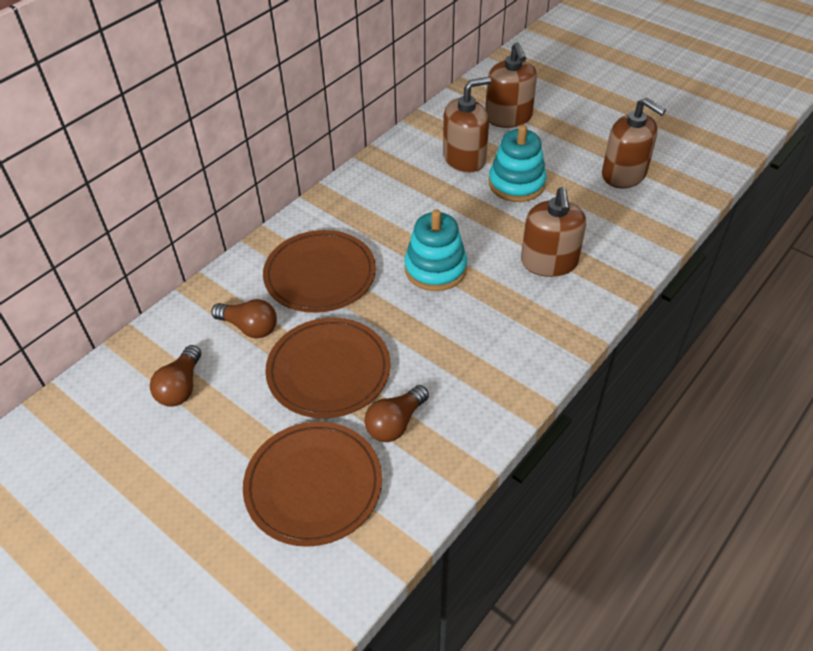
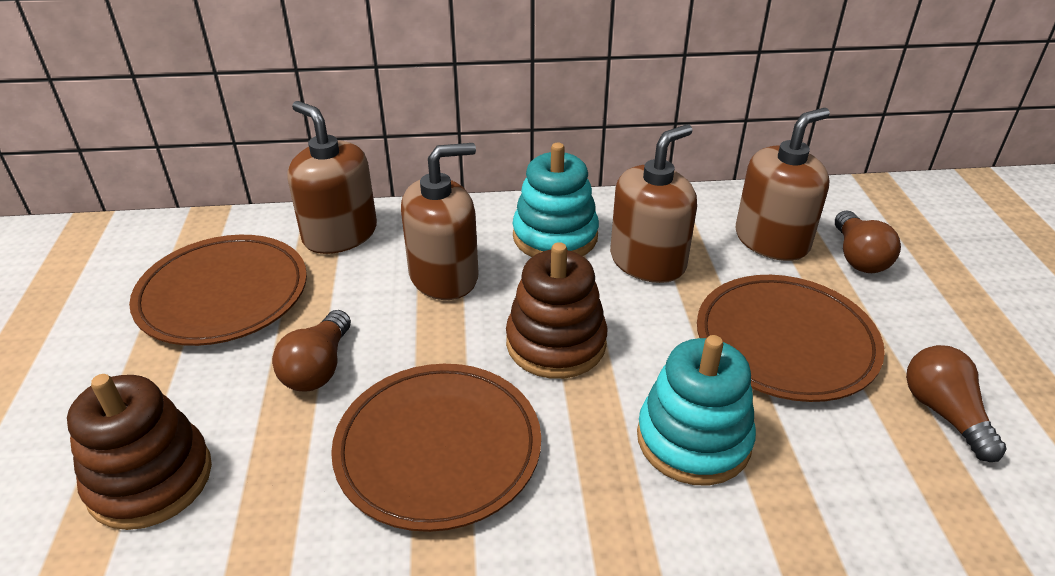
brown stacking toy: 0 -> 2

